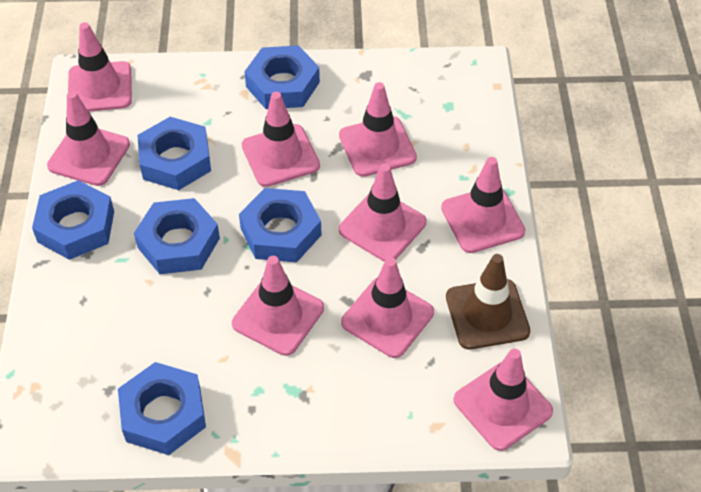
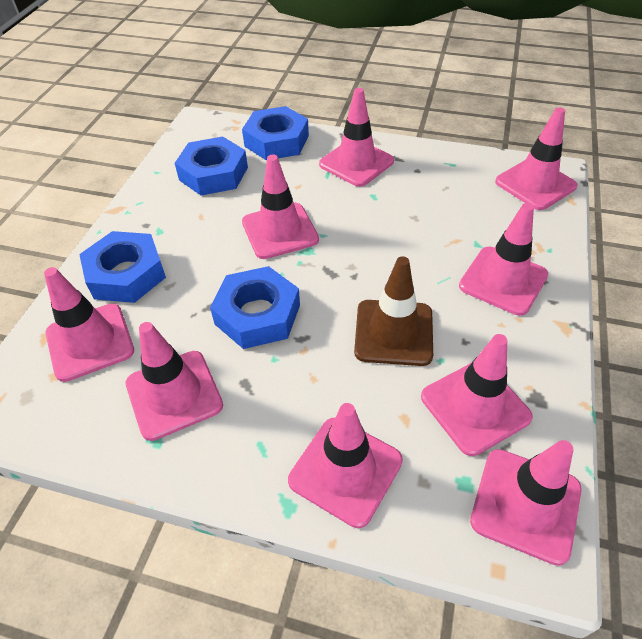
blue nut: 6 -> 4

